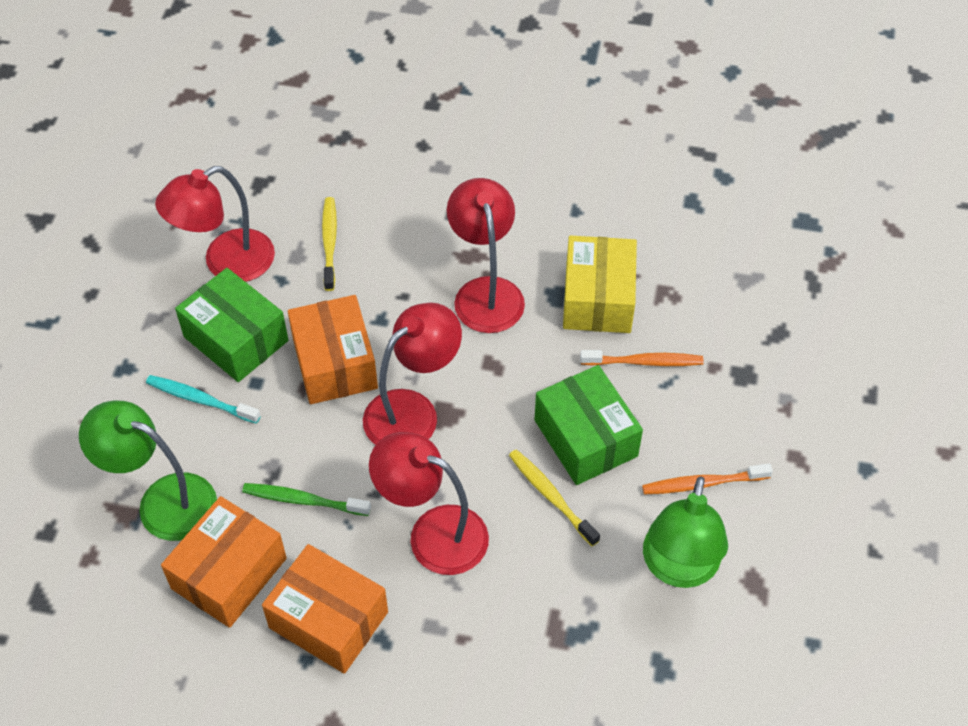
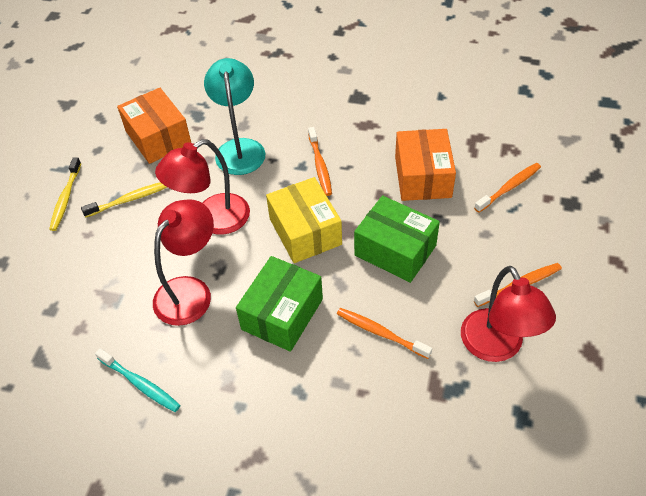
green lamp: 2 -> 0
green toothbrush: 1 -> 0
orange box: 3 -> 2
orange toothbrush: 2 -> 4
red lamp: 4 -> 3
turquoise lamp: 0 -> 1

